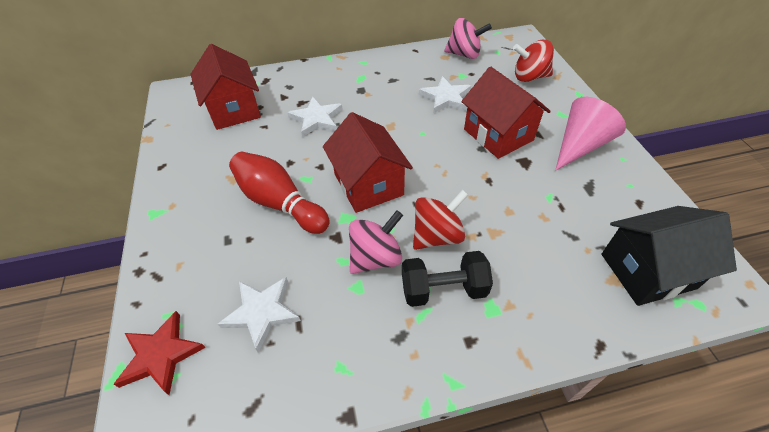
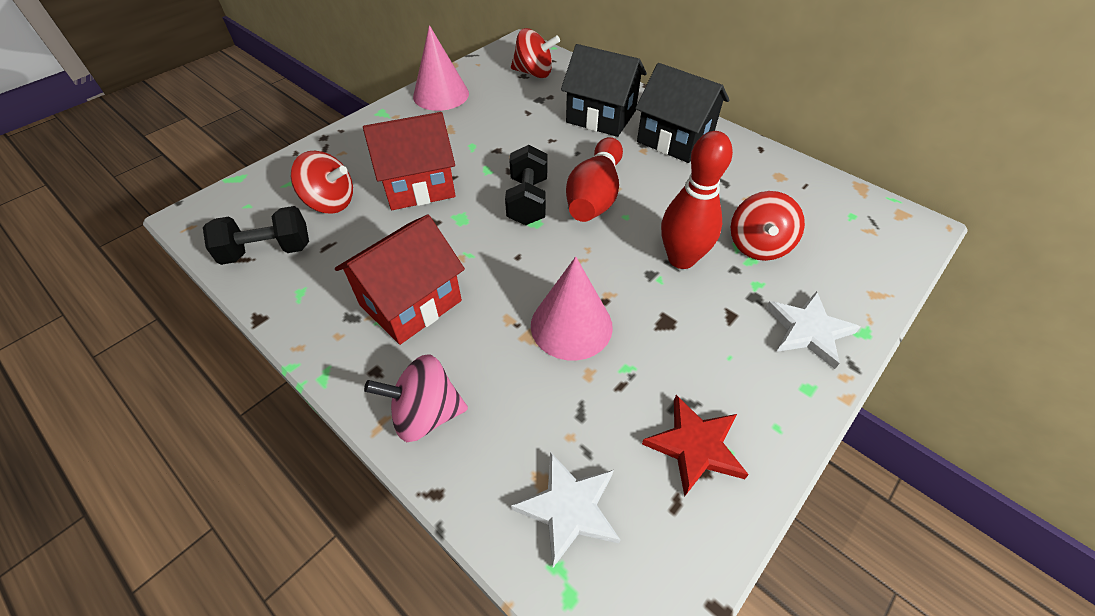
black dumbbell: 1 -> 2
black house: 1 -> 2
pink cone: 1 -> 2
pink spinning top: 2 -> 1
red bowling pin: 1 -> 2
red house: 3 -> 2
red spinning top: 2 -> 3
white star: 3 -> 2

